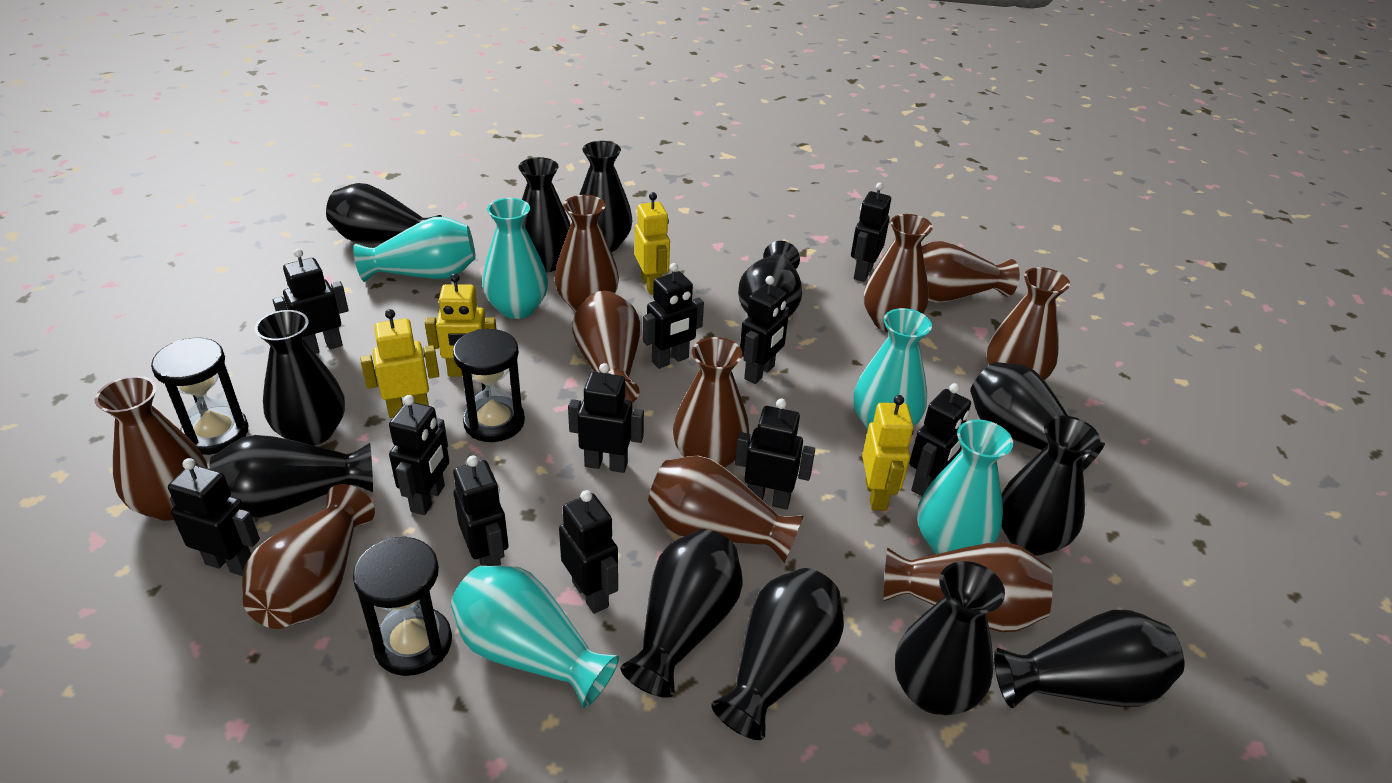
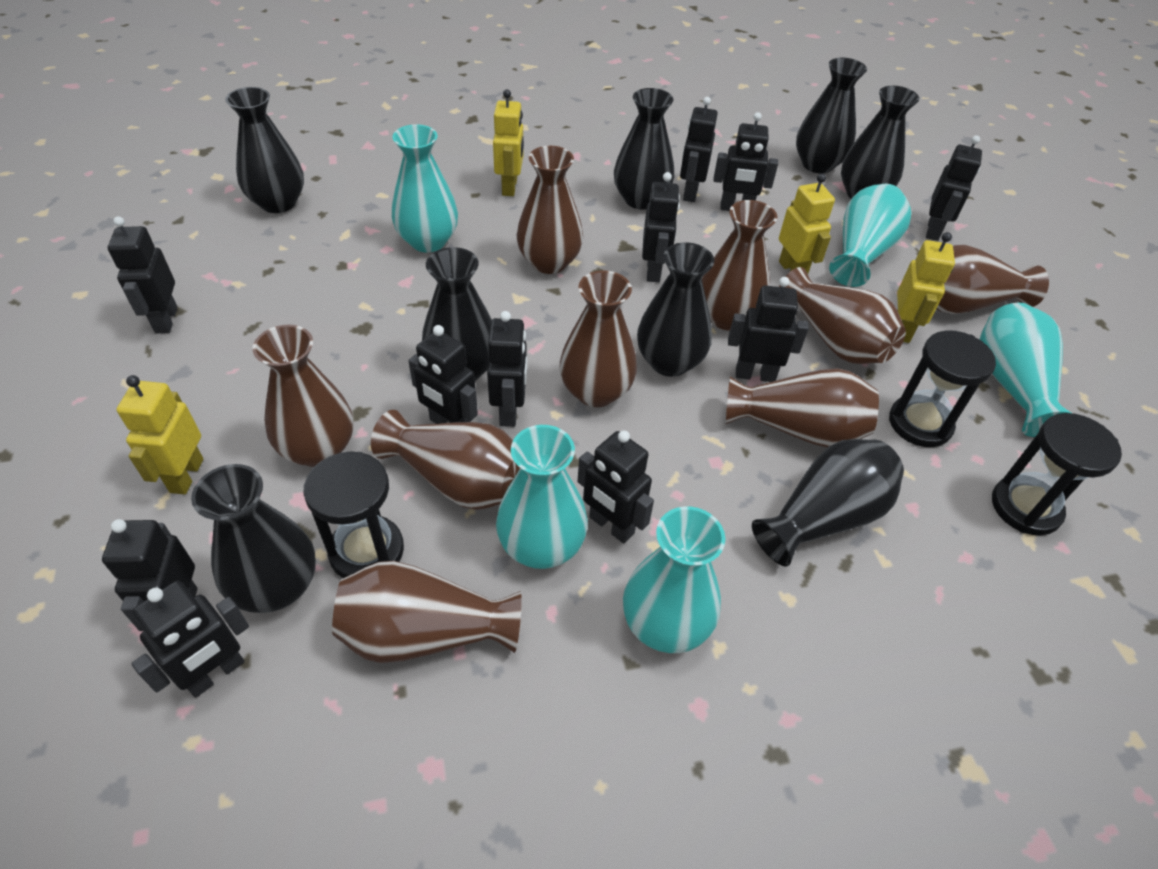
black vase: 12 -> 8
brown vase: 10 -> 9

